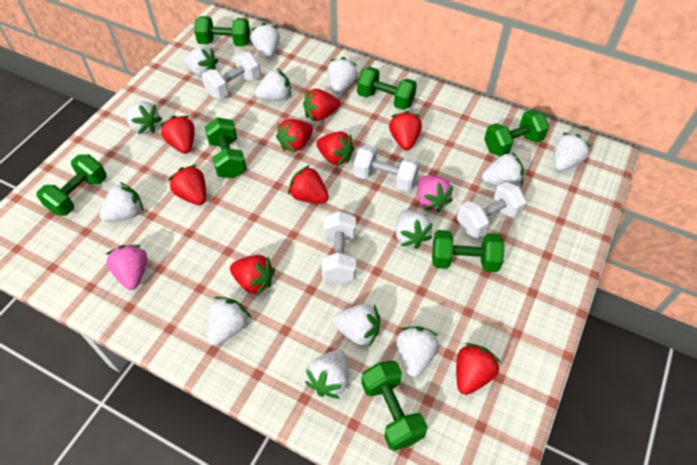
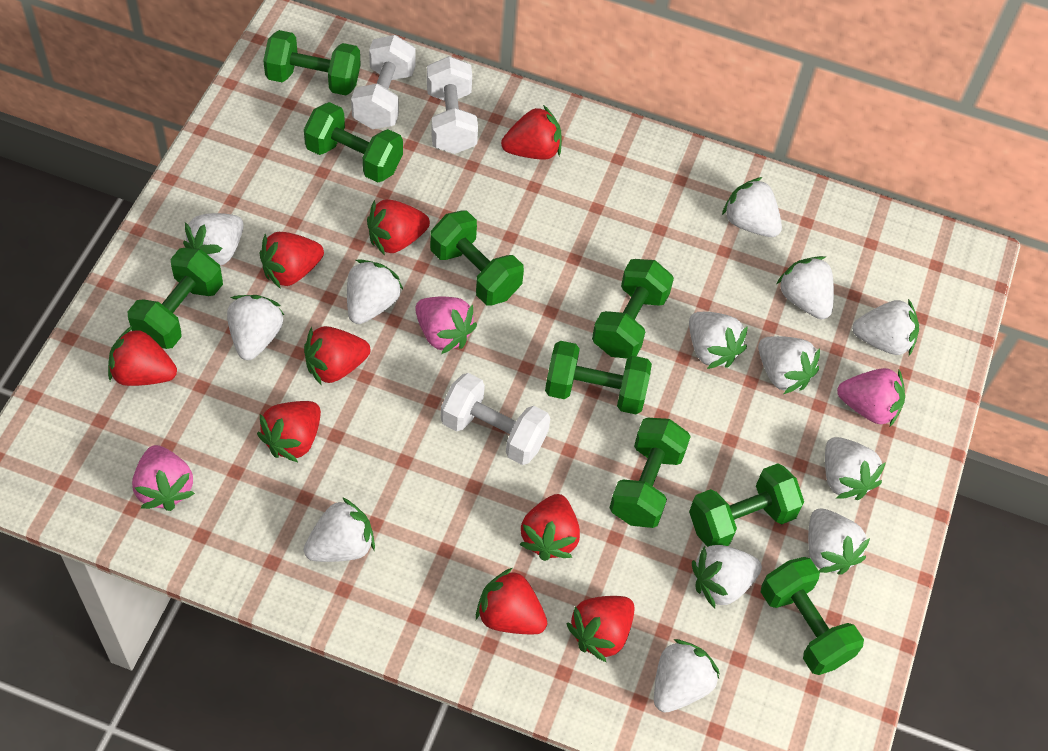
green dumbbell: 7 -> 9
pink strawberry: 2 -> 3
white dumbbell: 4 -> 3

